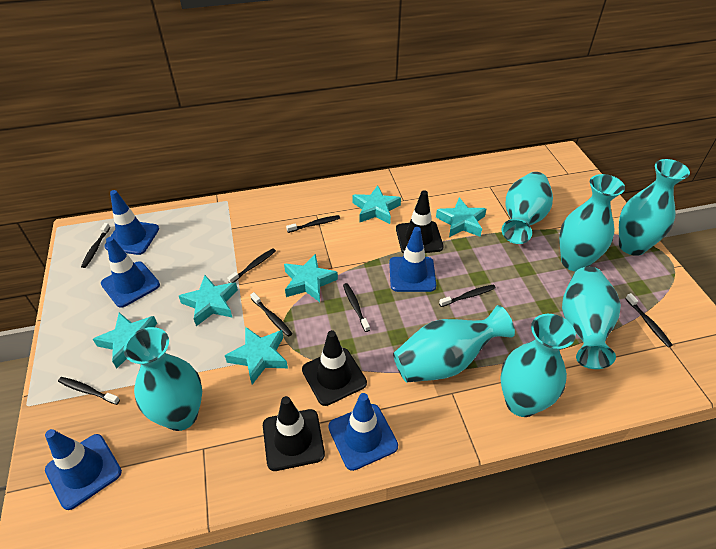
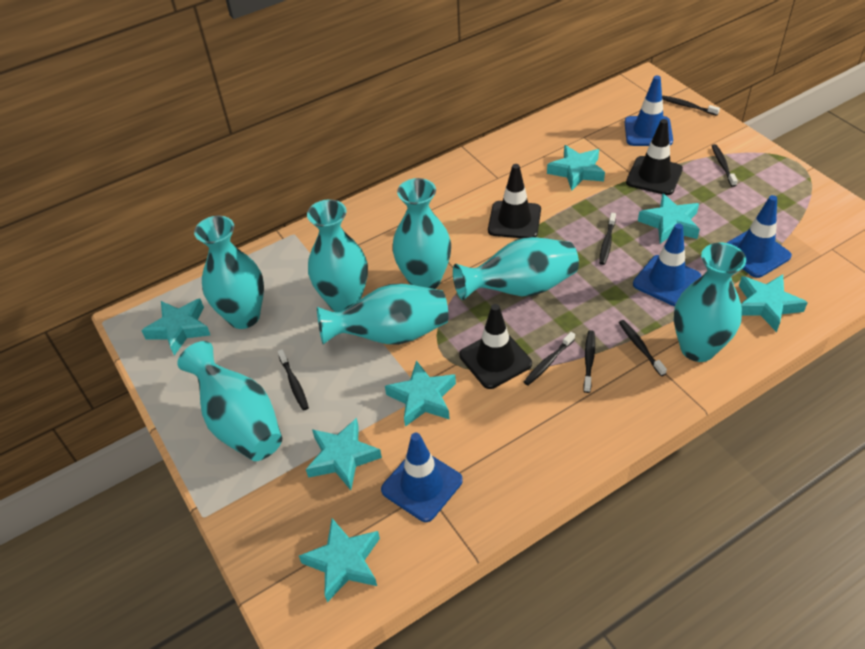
black toothbrush: 8 -> 7
blue traffic cone: 5 -> 4
turquoise star: 6 -> 7

